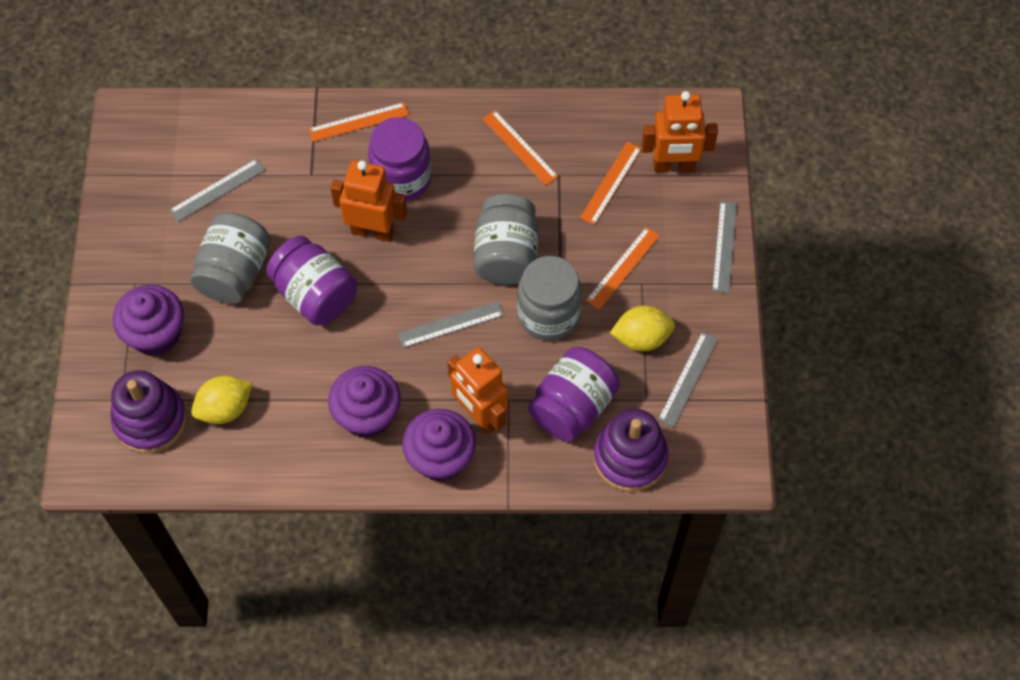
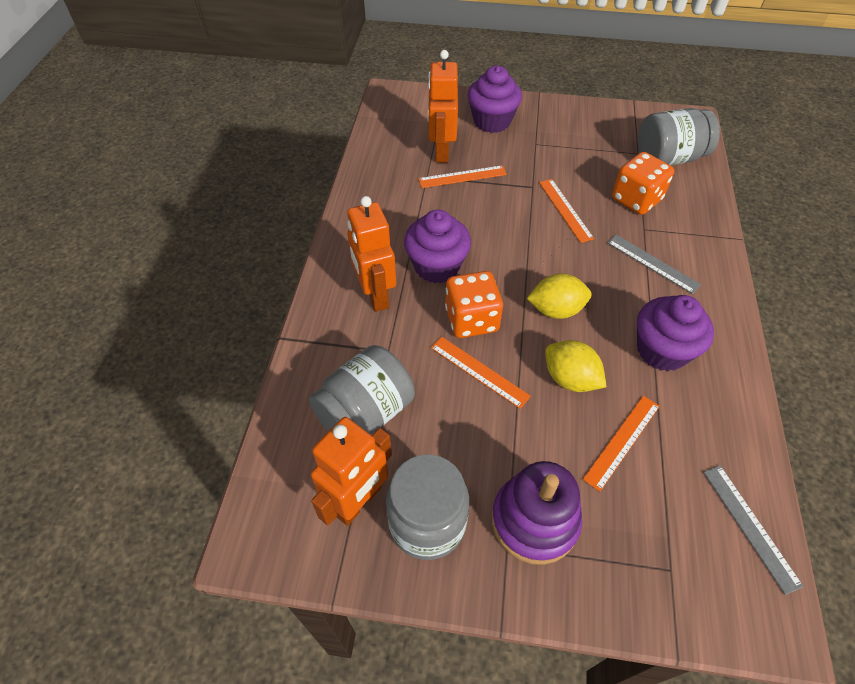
grey ruler: 4 -> 2
orange dice: 0 -> 2
purple jar: 3 -> 0
purple stacking toy: 2 -> 1

